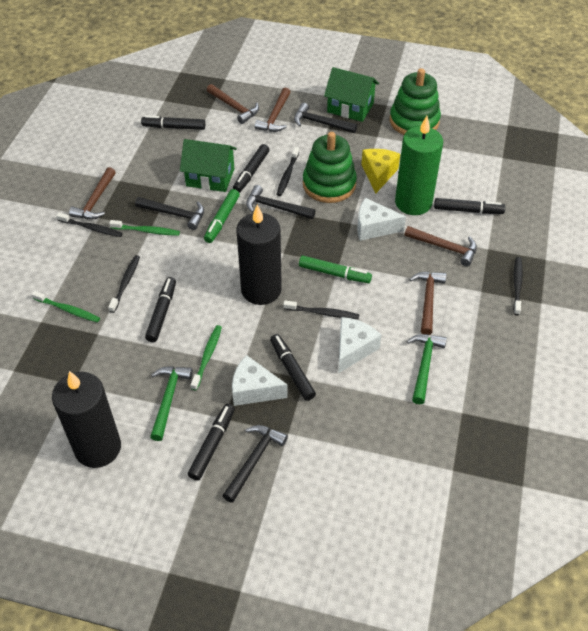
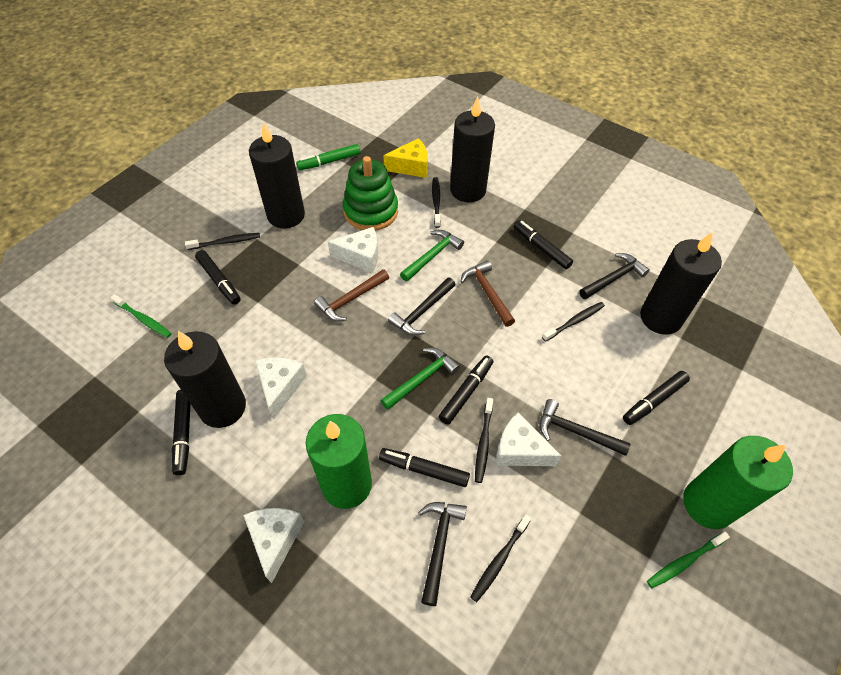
black candle: 2 -> 4
brown hammer: 5 -> 2
green candle: 1 -> 2
green house: 2 -> 0
green marker: 2 -> 1
green stacking toy: 2 -> 1
green toothbrush: 3 -> 2
white cheese: 3 -> 4

